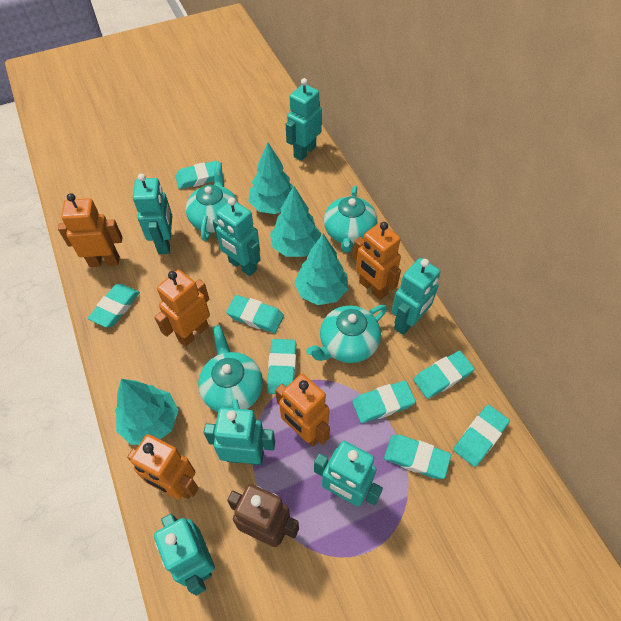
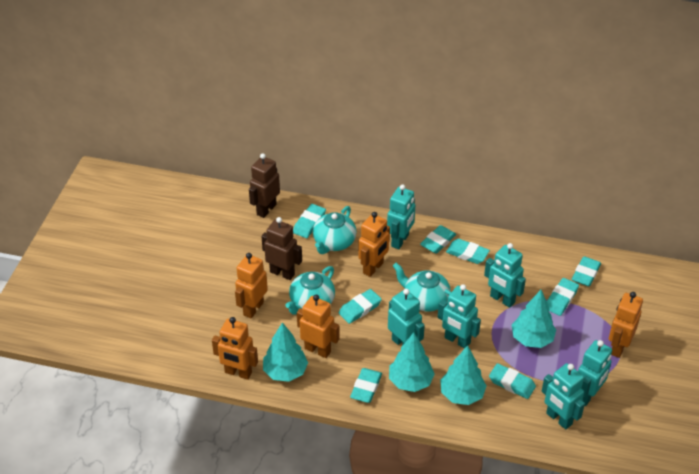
brown robot: 1 -> 2
turquoise robot: 7 -> 6
turquoise teapot: 4 -> 3

